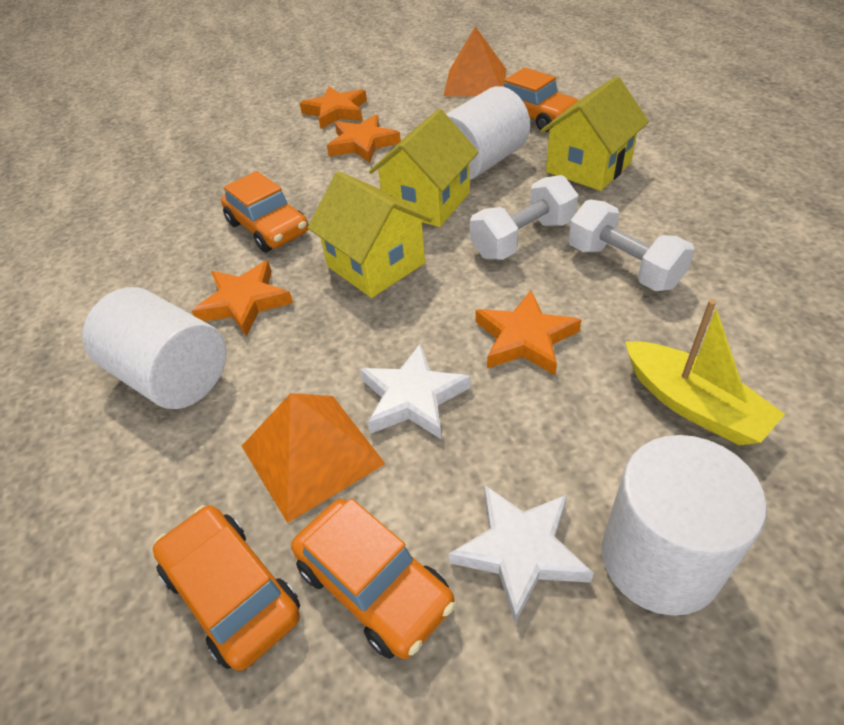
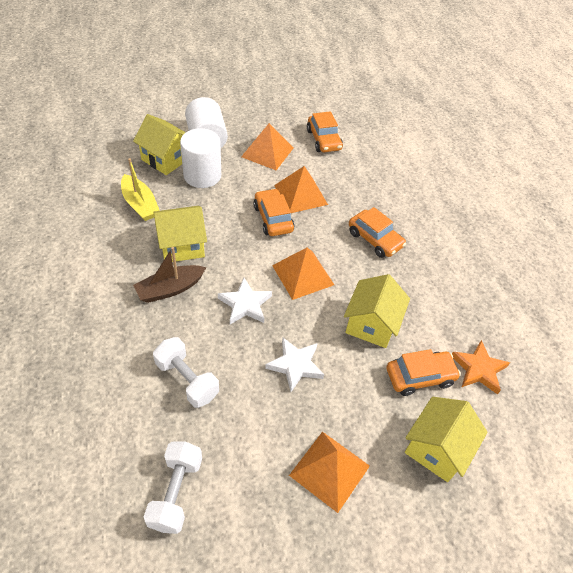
brown boat: 0 -> 1
orange pyramid: 2 -> 4
orange star: 4 -> 1
white cylinder: 3 -> 2
yellow house: 3 -> 4

